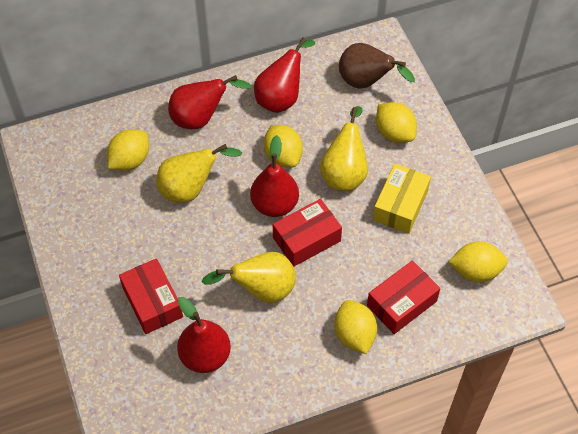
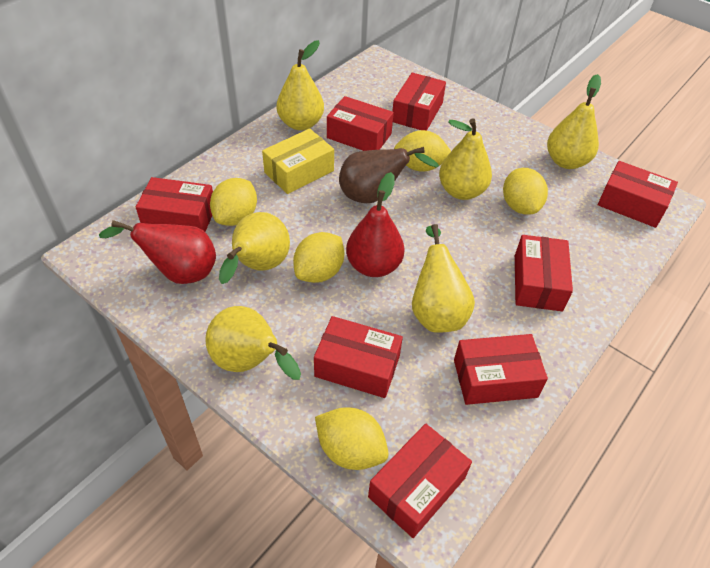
red box: 3 -> 8
red pear: 4 -> 2
yellow pear: 3 -> 6

